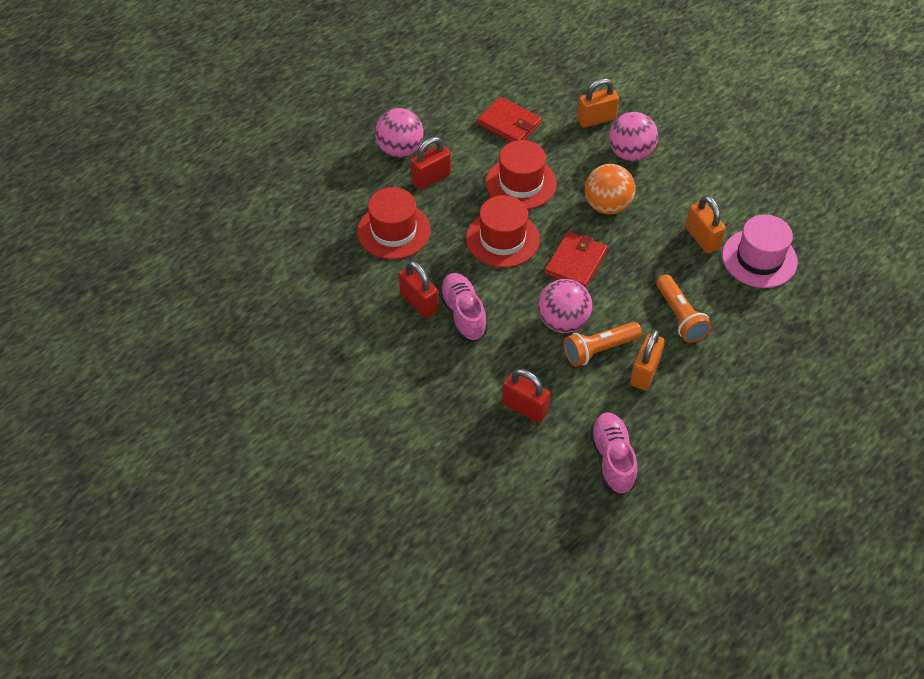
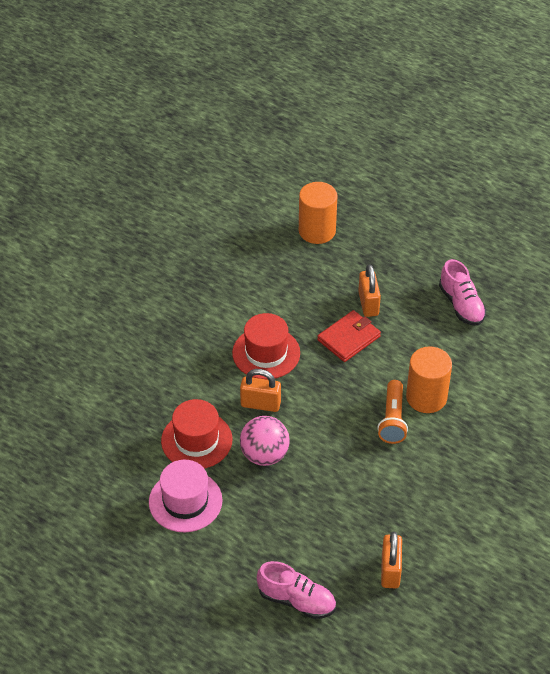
orange ball: 1 -> 0
orange cylinder: 0 -> 2
orange flashlight: 2 -> 1
pink ball: 3 -> 1
red hat: 3 -> 2
red padlock: 3 -> 0
red wallet: 2 -> 1

